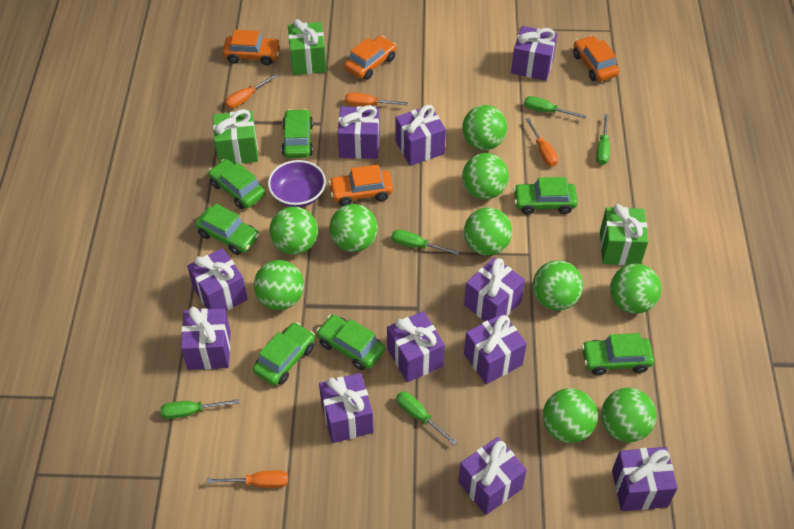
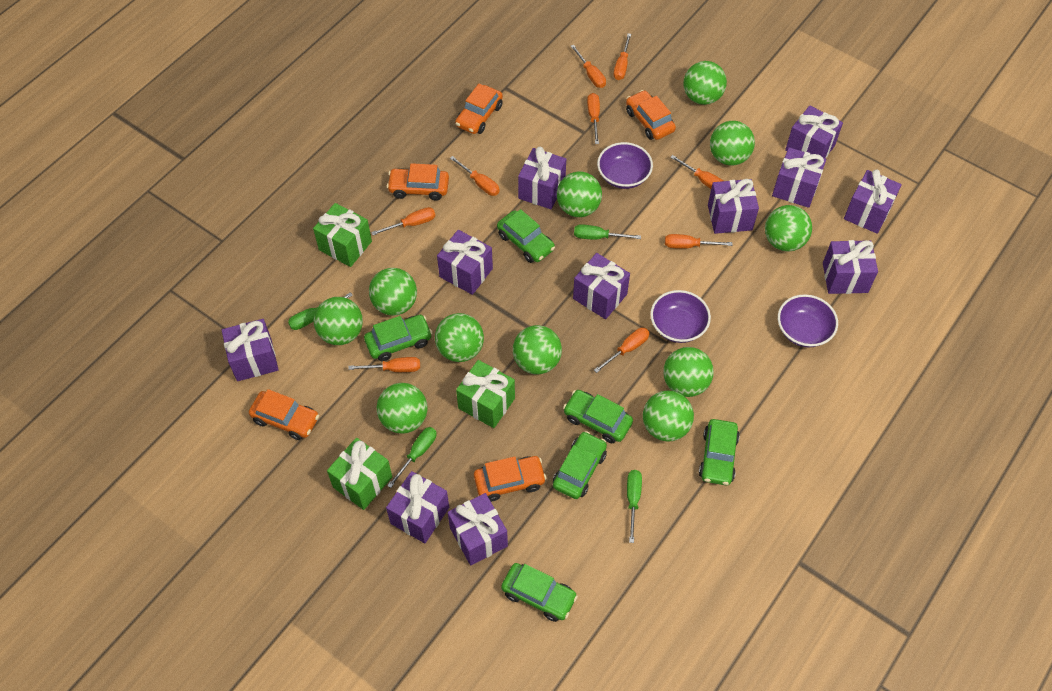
green ball: 10 -> 11
green car: 7 -> 6
green screwdriver: 5 -> 4
orange car: 4 -> 5
orange screwdriver: 4 -> 9
purple bowl: 1 -> 3

